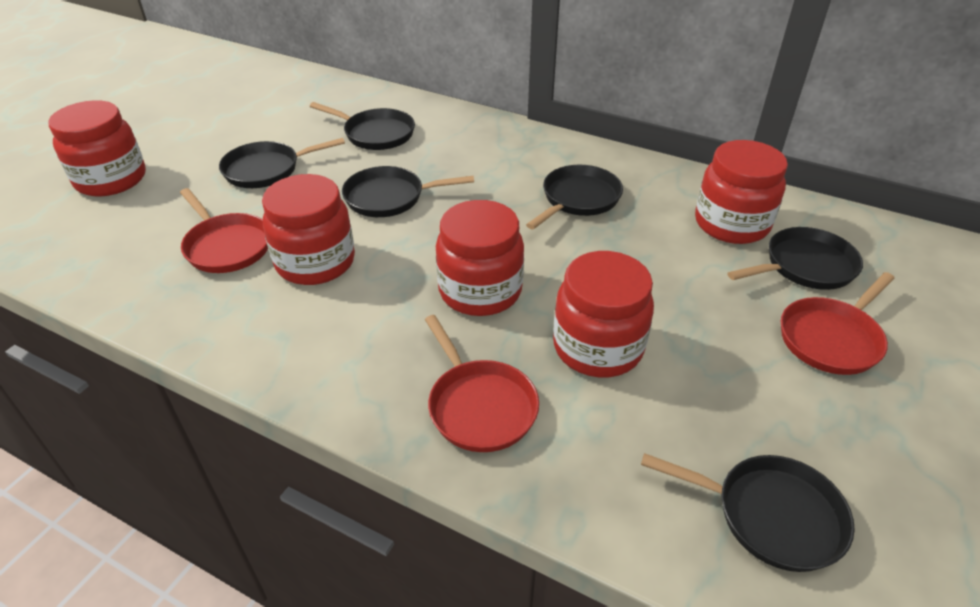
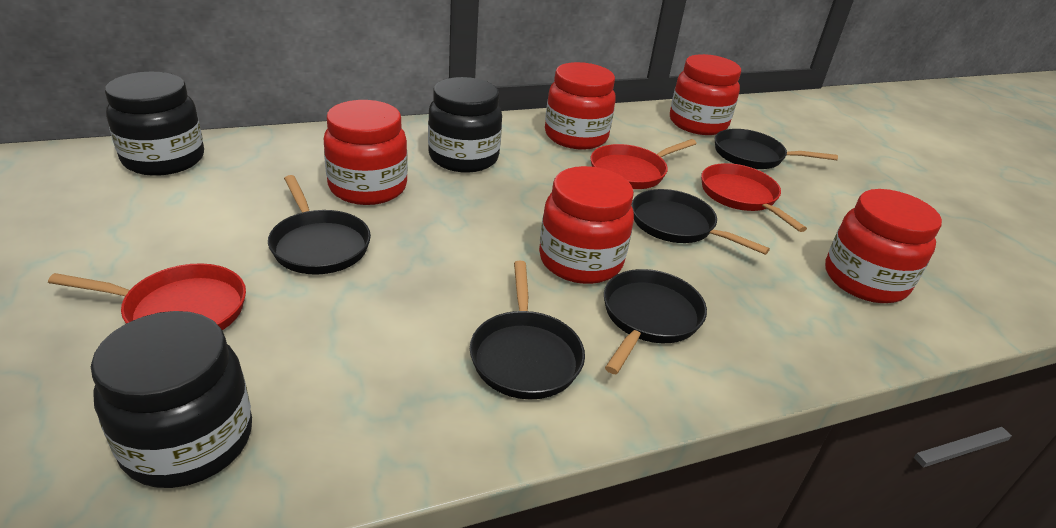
black jar: 0 -> 3
black pan: 6 -> 5

